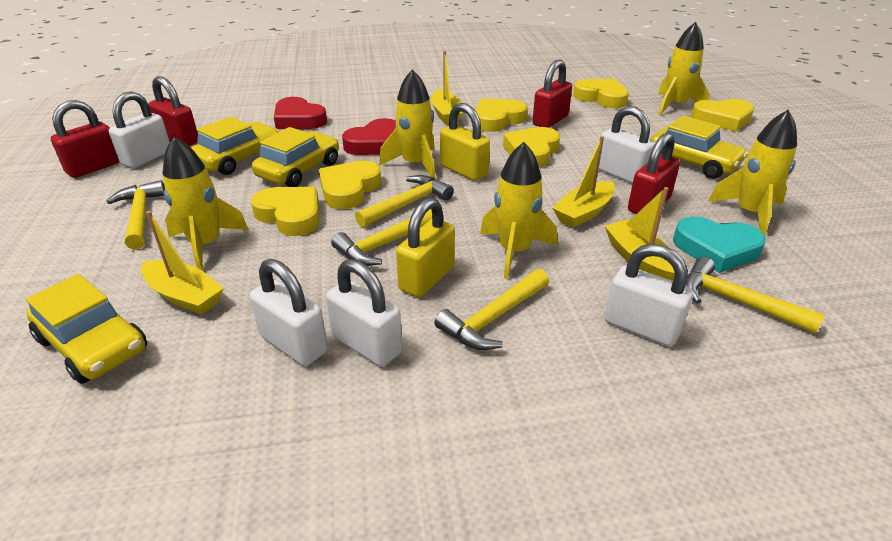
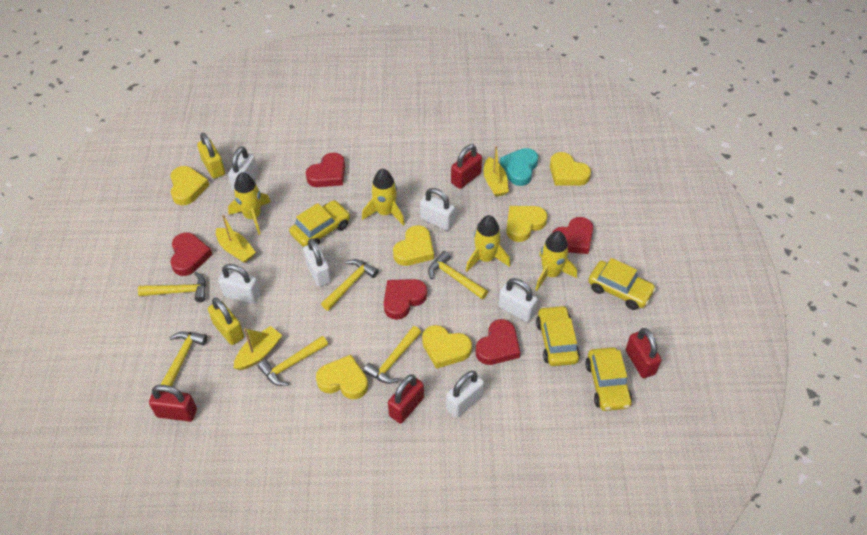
red heart: 2 -> 5
white padlock: 5 -> 6
yellow boat: 4 -> 3
yellow hammer: 5 -> 6
yellow rocket: 5 -> 4

